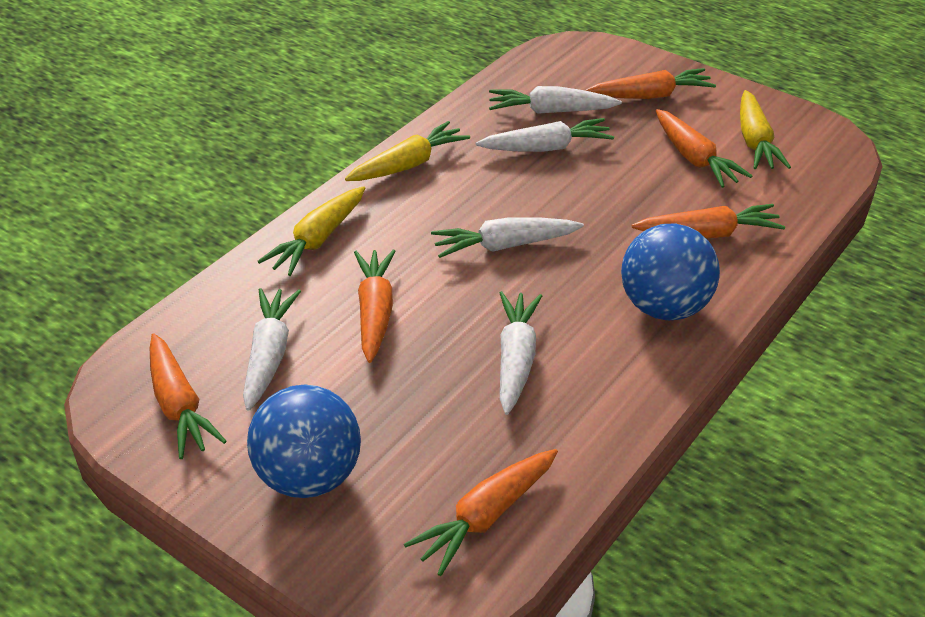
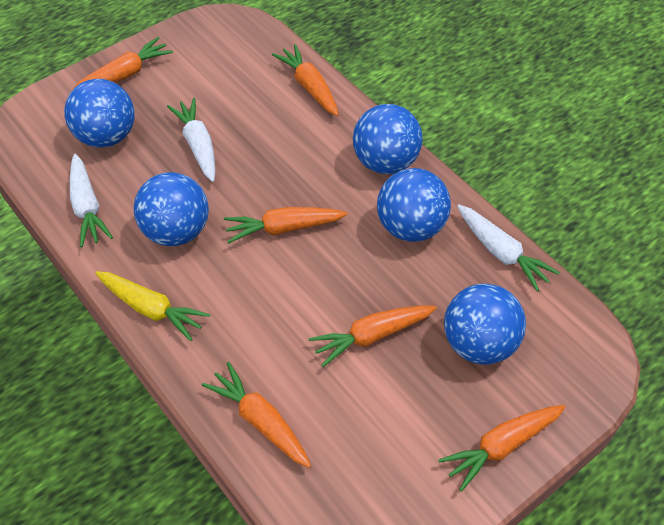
blue ball: 2 -> 5
white carrot: 5 -> 3
yellow carrot: 3 -> 1

